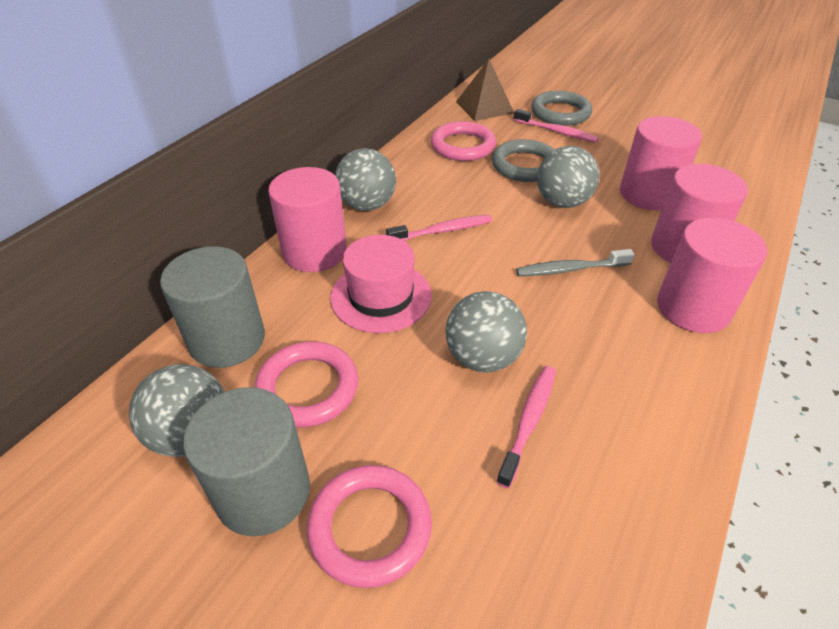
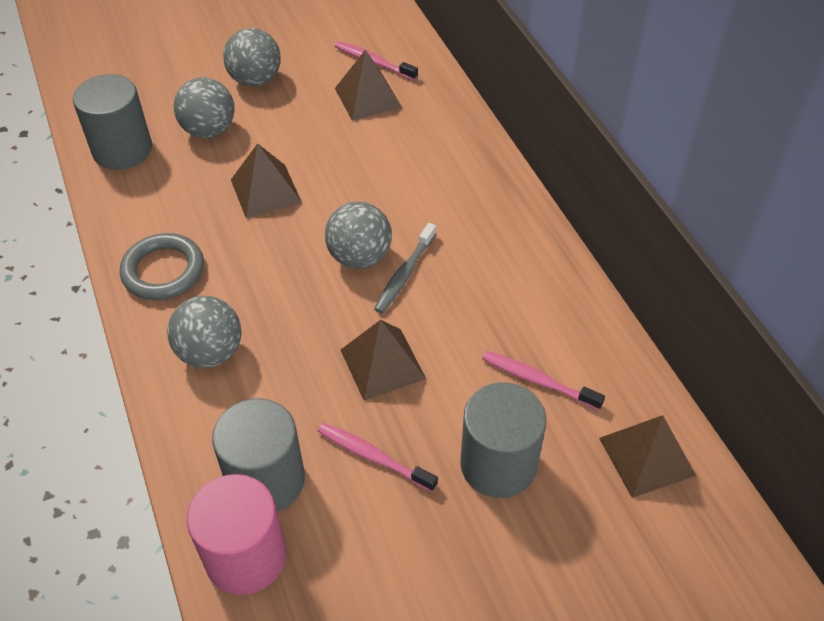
brown pyramid: 1 -> 4
grey cylinder: 2 -> 3
grey ring: 2 -> 1
pink cylinder: 4 -> 1
pink hat: 1 -> 0
pink ring: 3 -> 0

